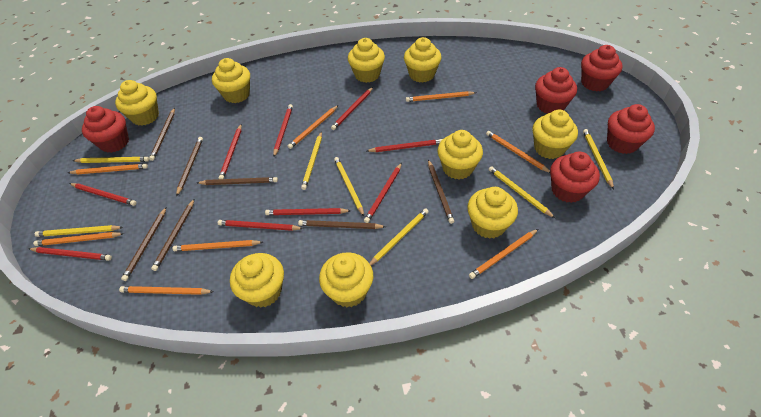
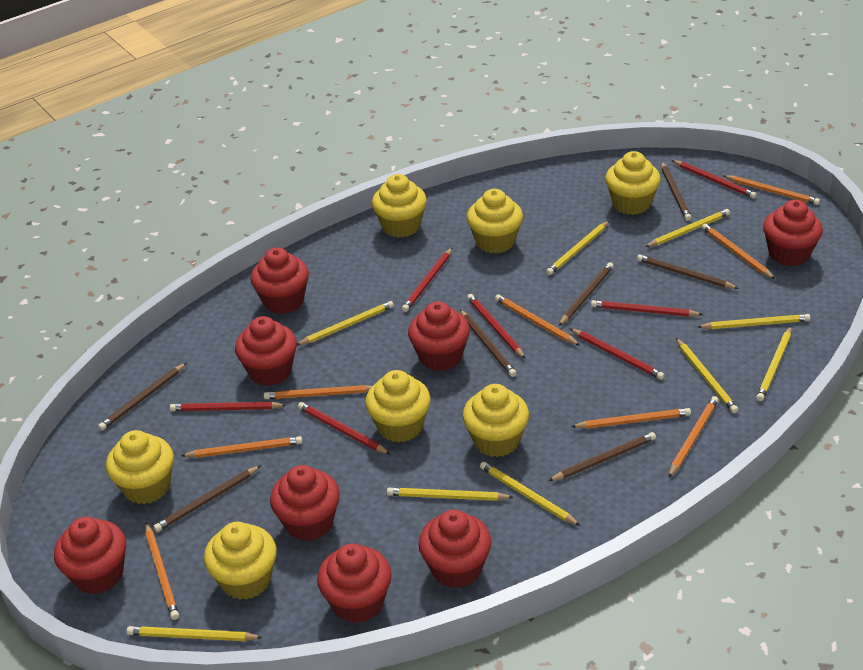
red cupcake: 5 -> 8
red pencil: 9 -> 7
yellow cupcake: 9 -> 7
yellow pencil: 7 -> 9

